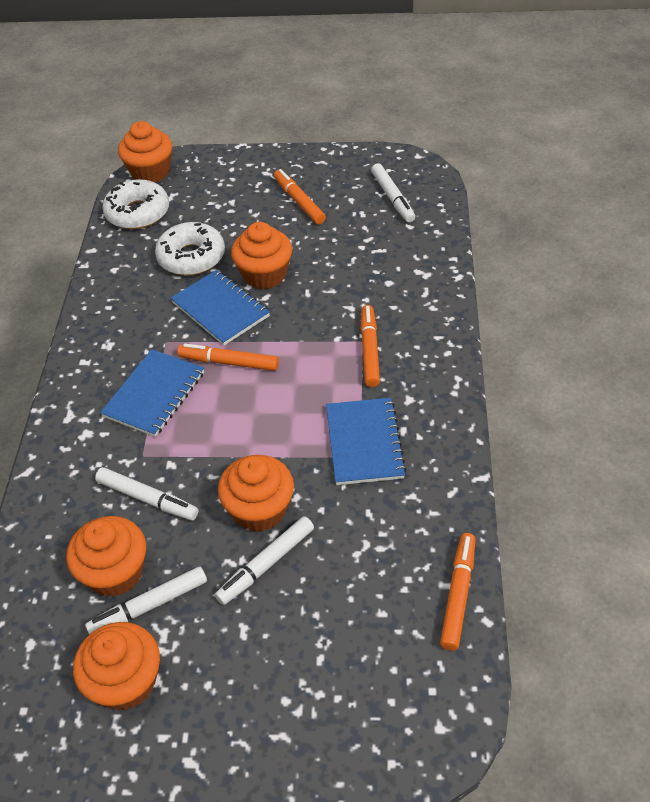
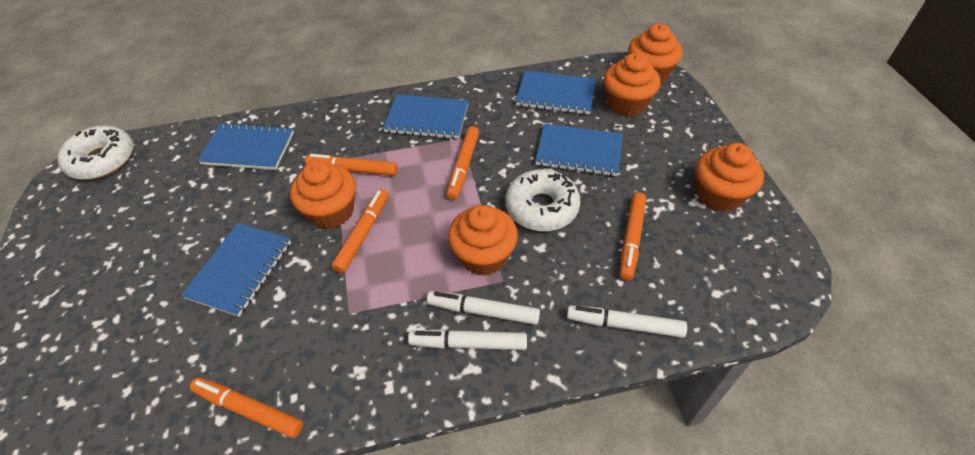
blue notebook: 3 -> 5
orange marker: 4 -> 5
white marker: 4 -> 3

